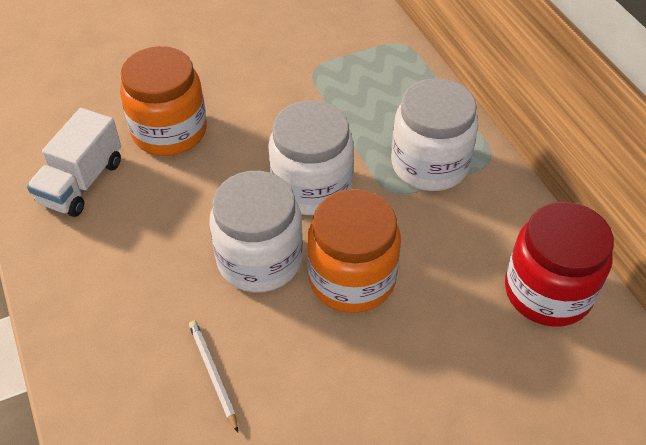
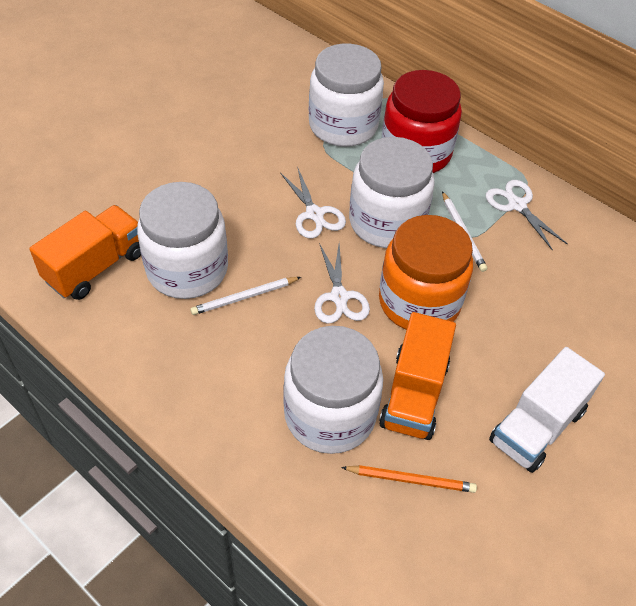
orange jar: 2 -> 1
orange pencil: 0 -> 1
orange truck: 0 -> 2
white jar: 3 -> 4
white pencil: 1 -> 2
white scissors: 0 -> 3

